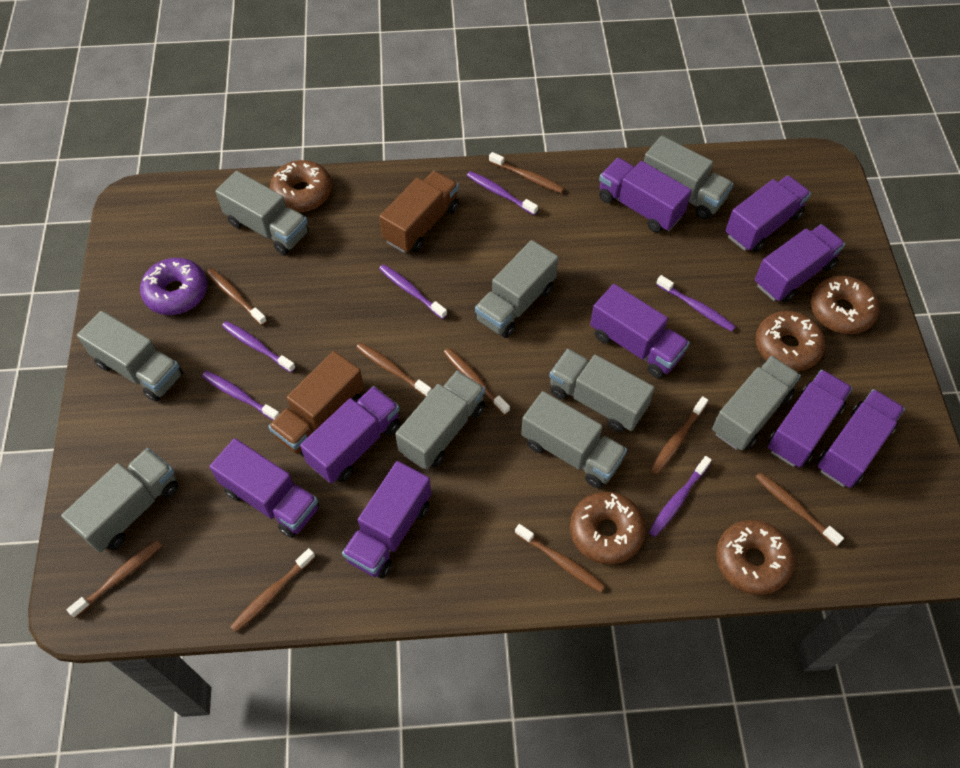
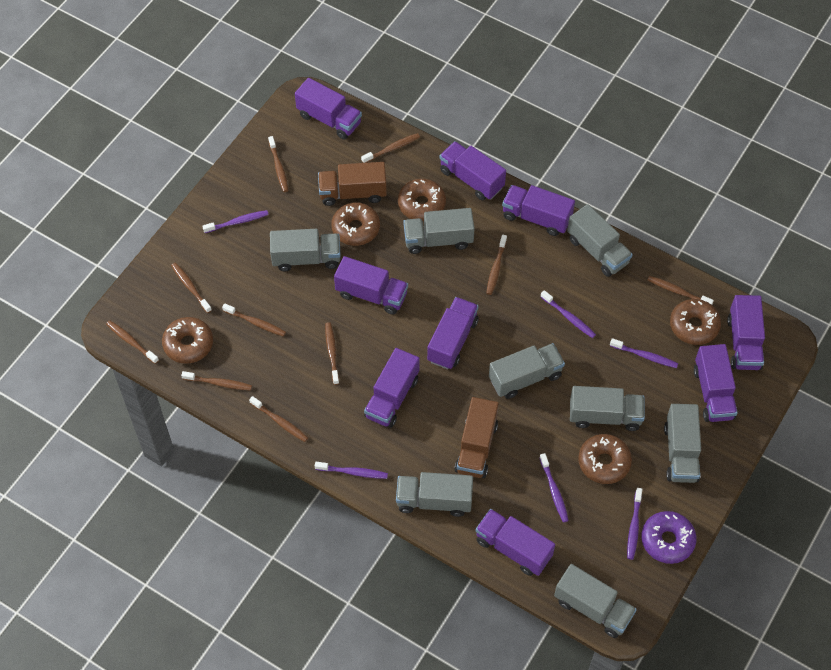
brown toothbrush: 9 -> 10
grey truck: 9 -> 8

